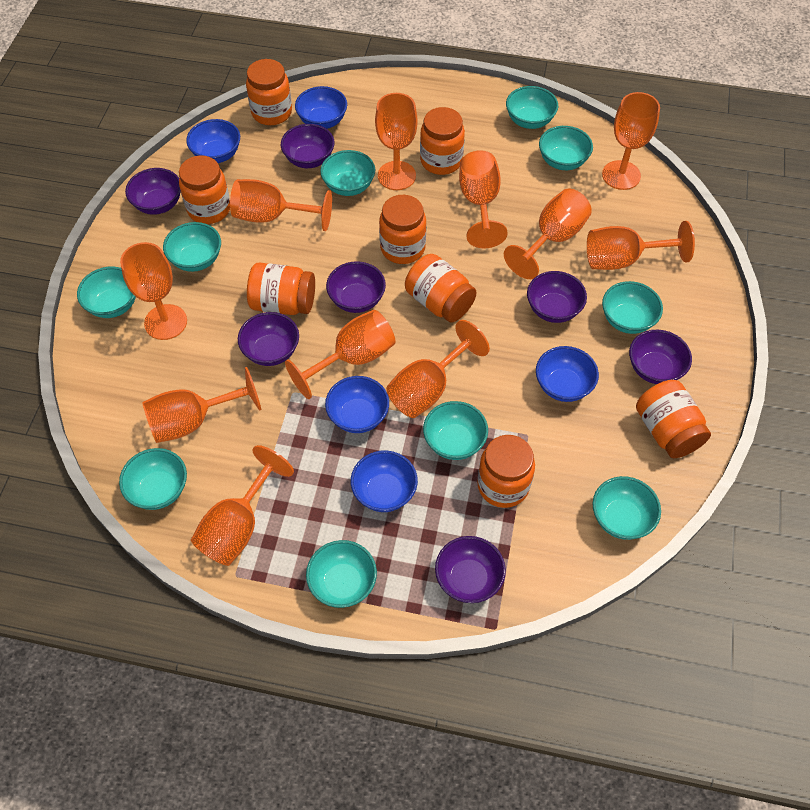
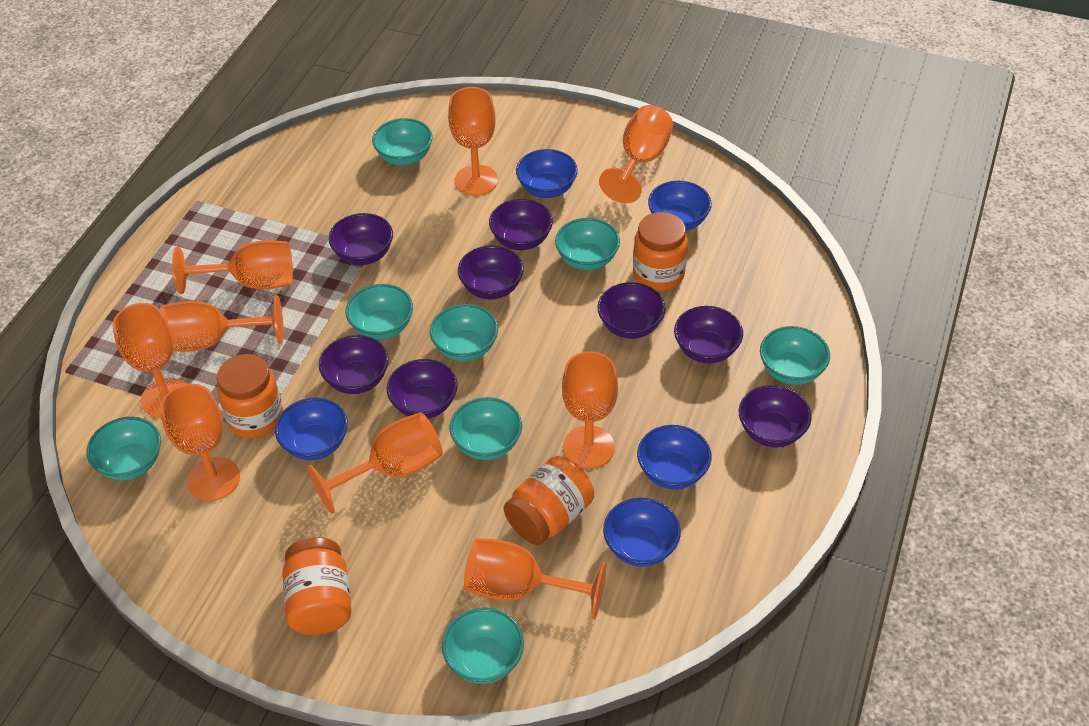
orange goblet: 11 -> 9
orange jar: 8 -> 4
purple bowl: 7 -> 8
turquoise bowl: 10 -> 8

